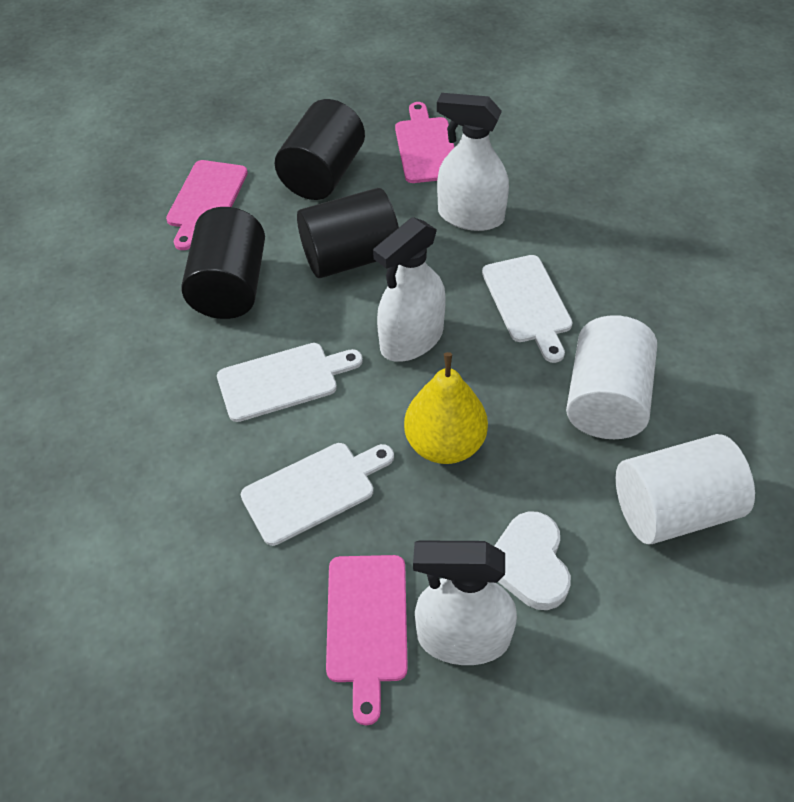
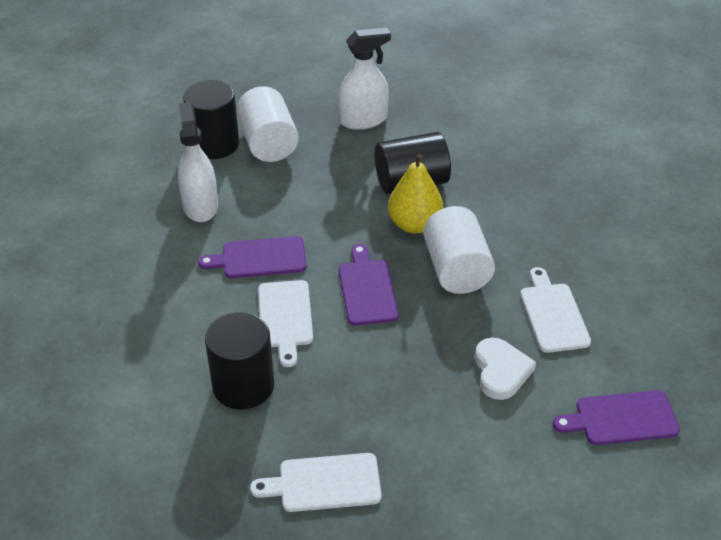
pink cutting board: 3 -> 0
purple cutting board: 0 -> 3
white spray bottle: 3 -> 2

